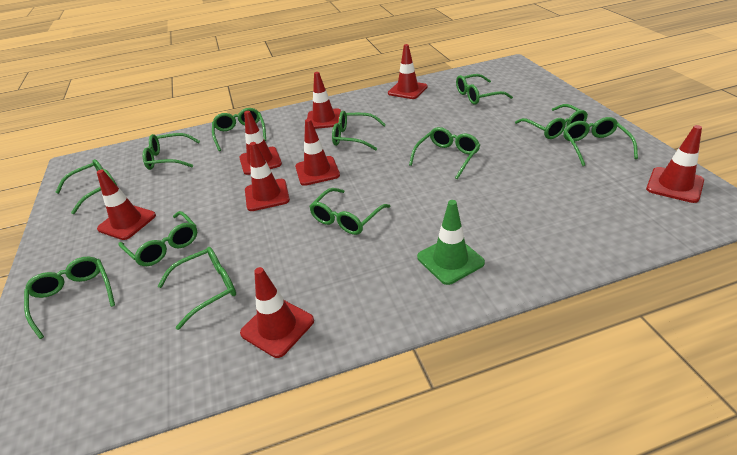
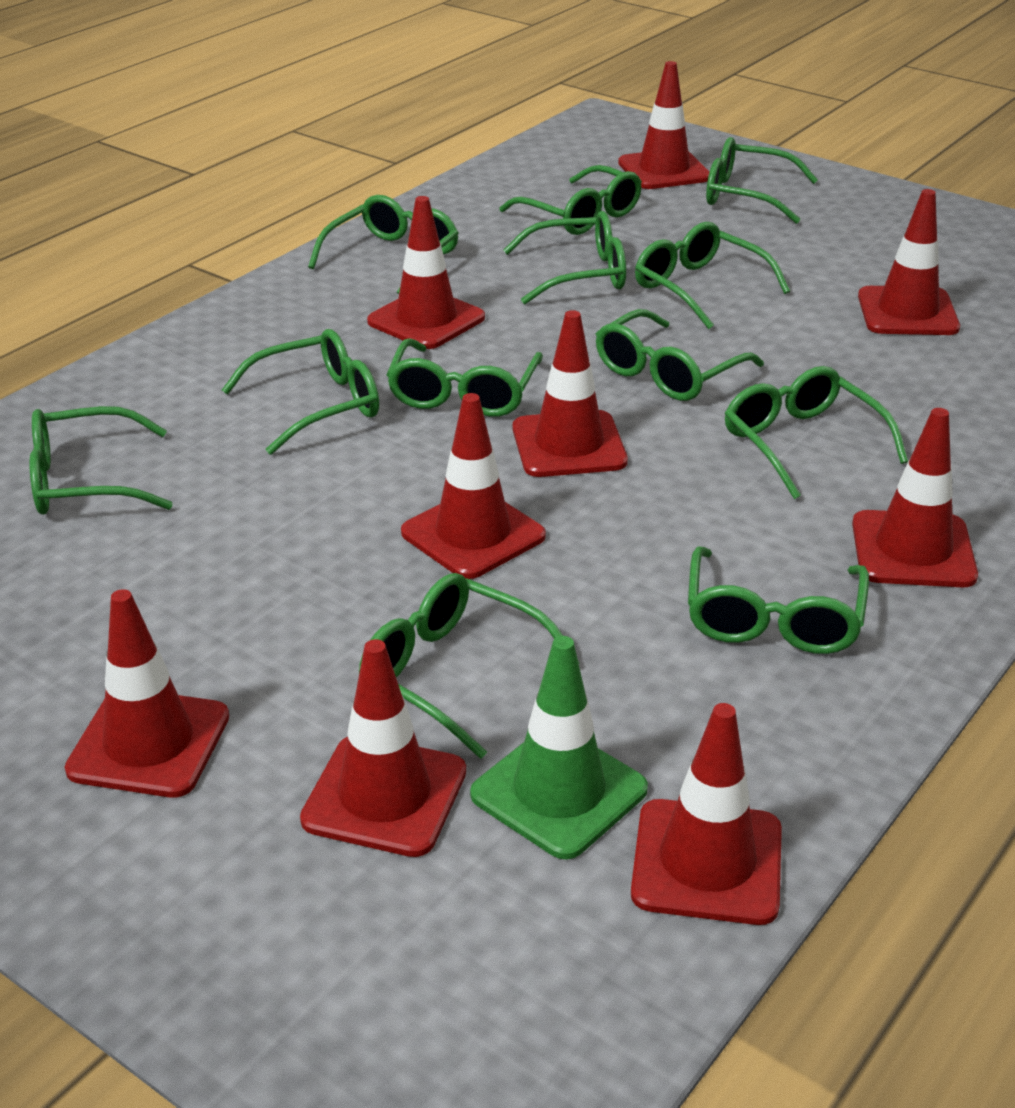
red traffic cone: 8 -> 9

